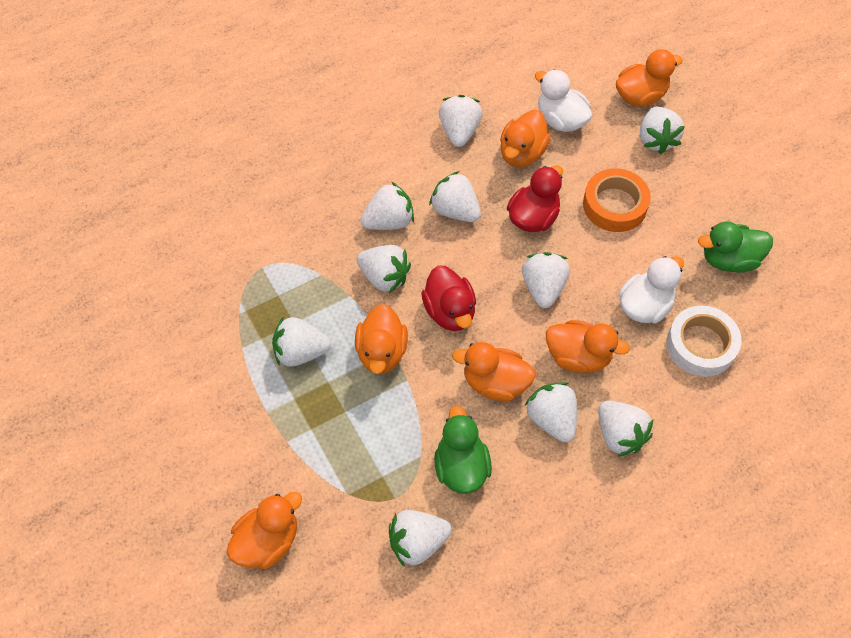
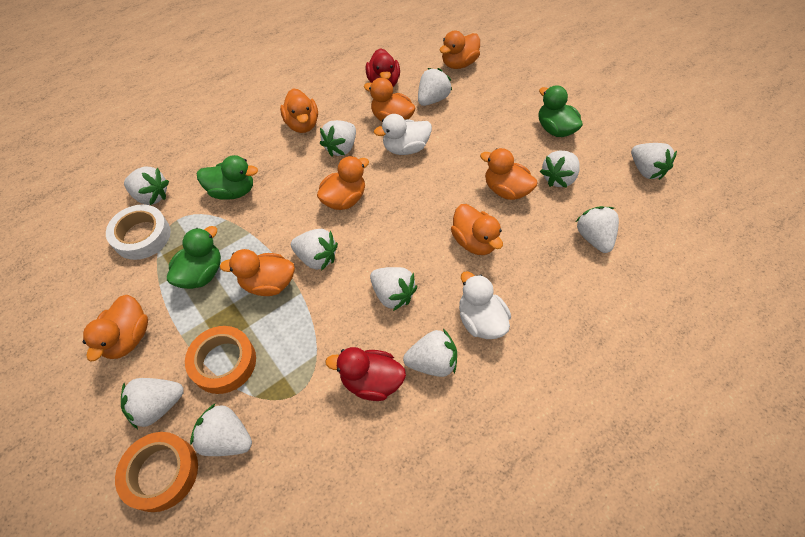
green duck: 2 -> 3
orange duck: 6 -> 8
orange tape: 1 -> 2
white strawberry: 10 -> 11

